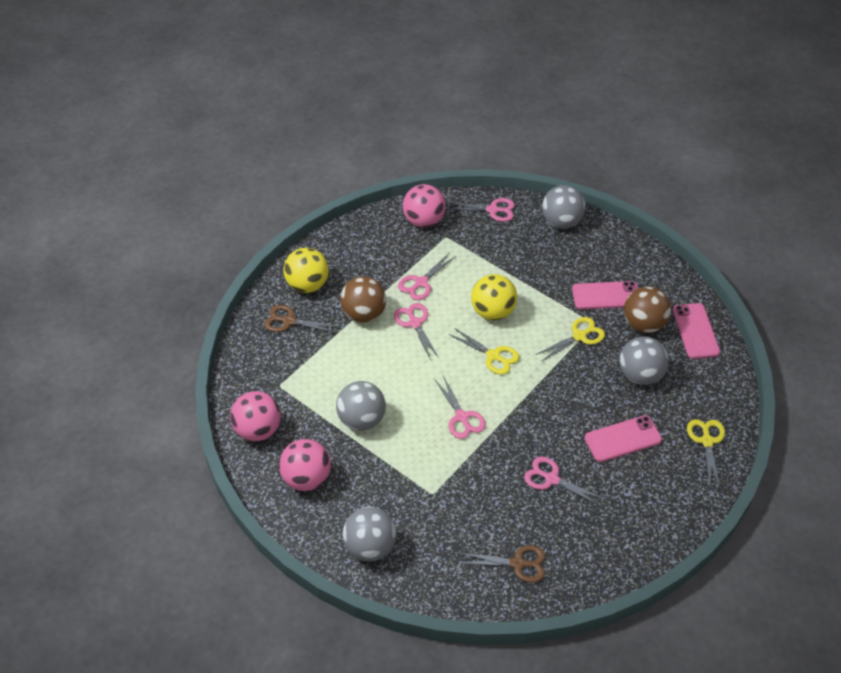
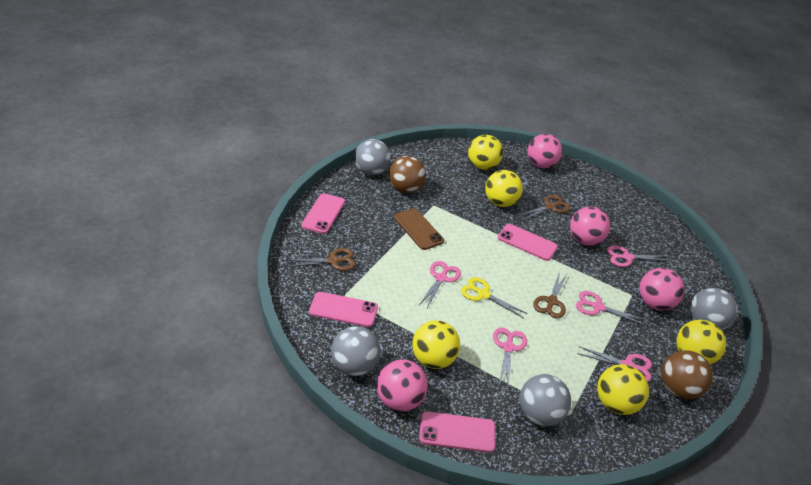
brown phone: 0 -> 1
brown scissors: 2 -> 3
pink ball: 3 -> 4
pink phone: 3 -> 4
yellow ball: 2 -> 5
yellow scissors: 3 -> 1

